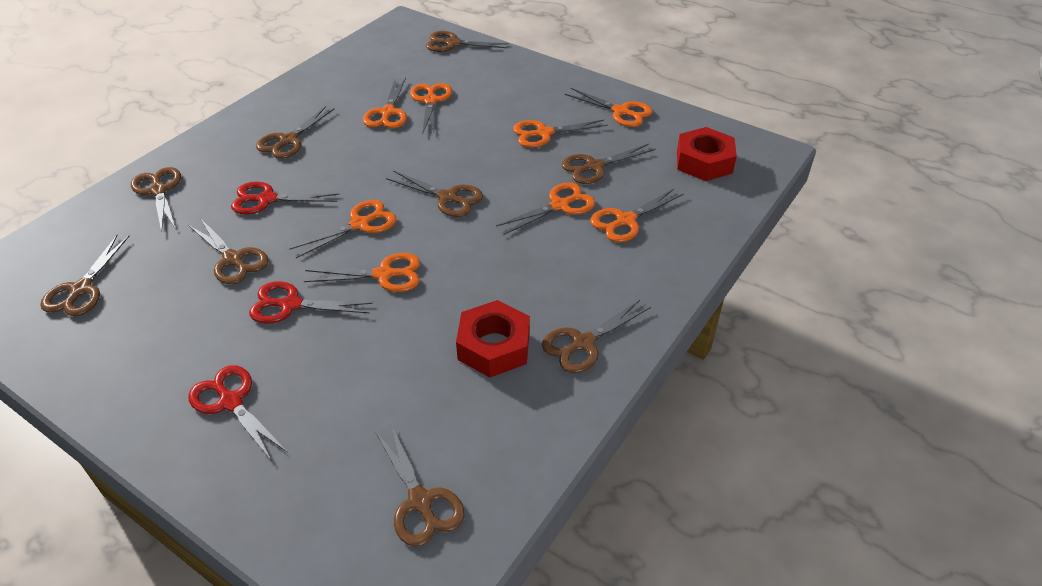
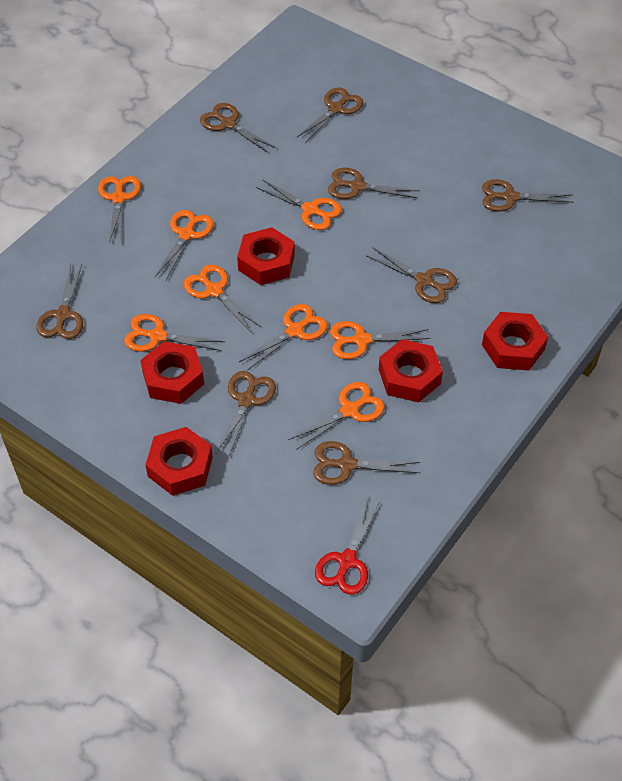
brown scissors: 9 -> 8
red nut: 2 -> 5
red scissors: 3 -> 1

